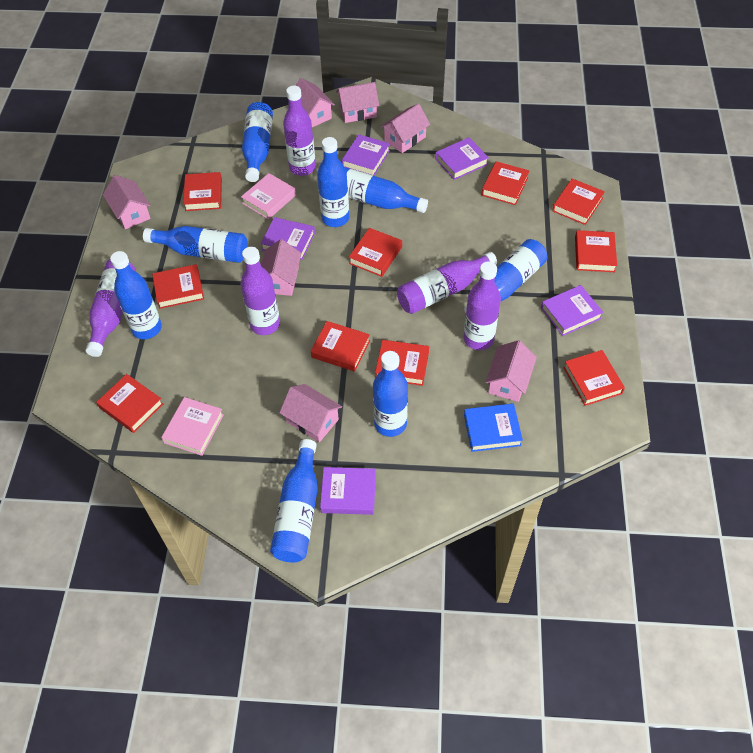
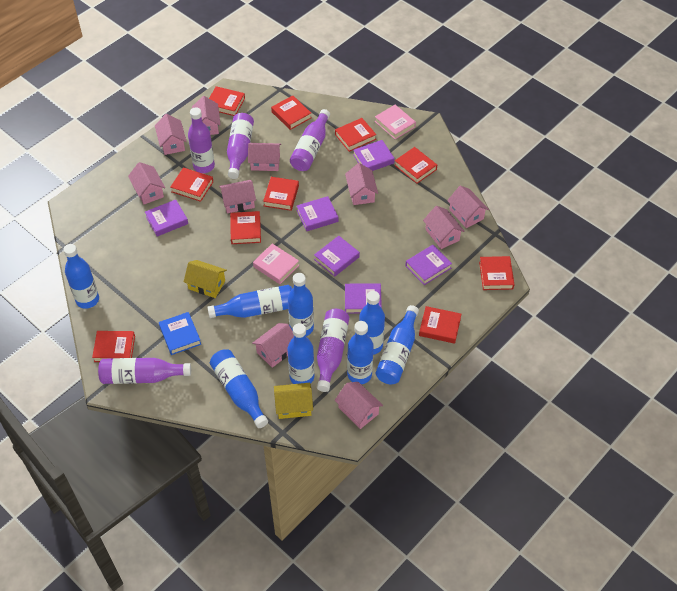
pink house: 7 -> 10
purple book: 5 -> 6
yellow house: 0 -> 2

